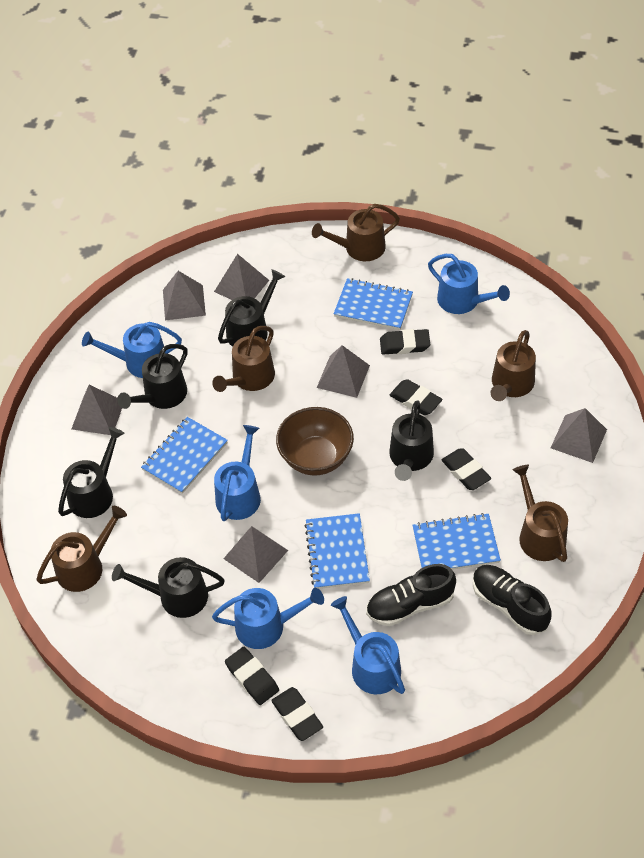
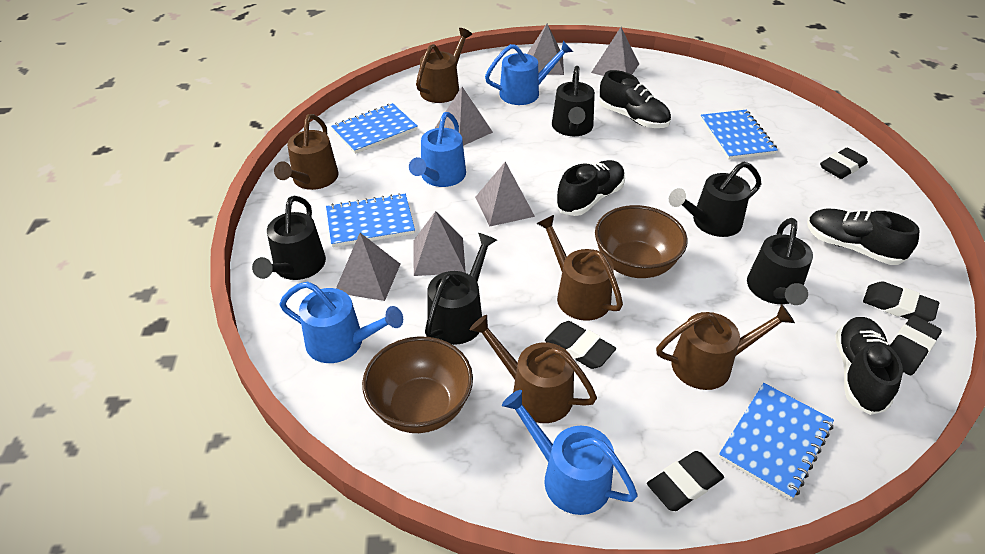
black shoe: 2 -> 4
blue watering can: 5 -> 4
brown bowl: 1 -> 2

